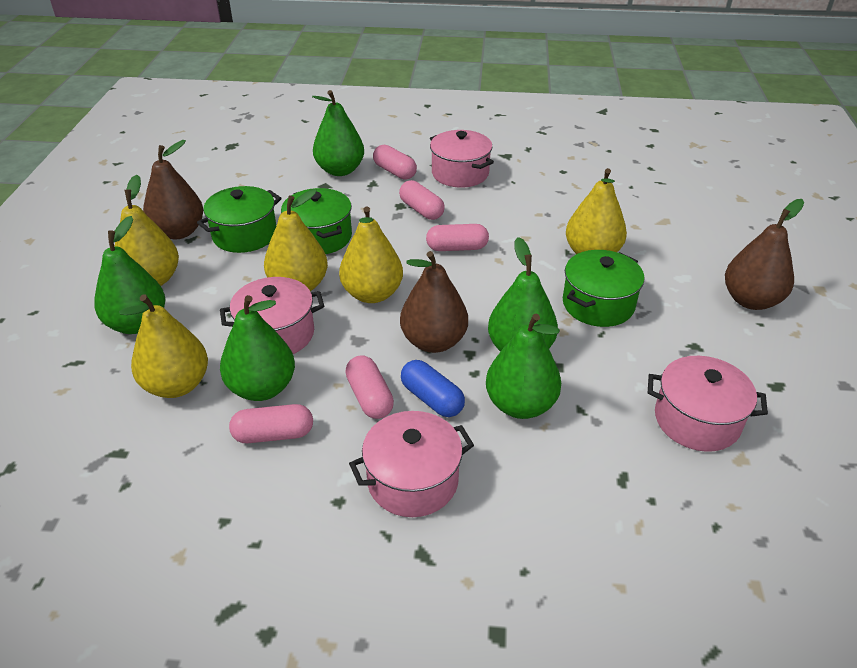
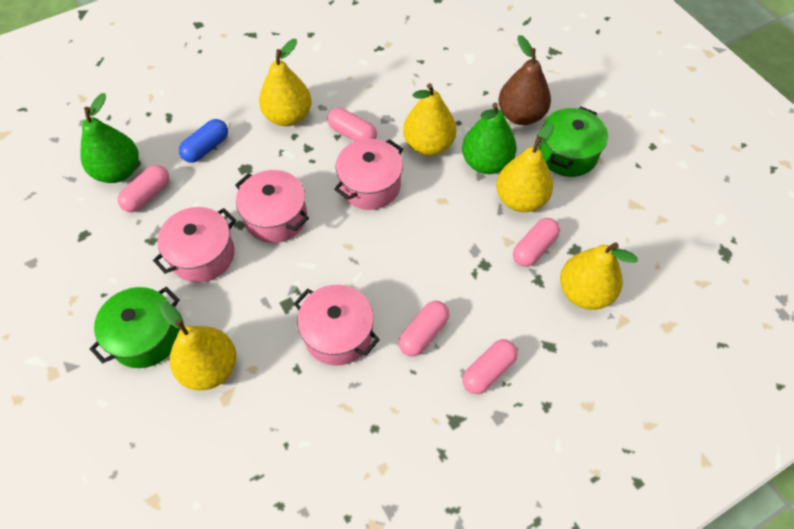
brown pear: 3 -> 1
green pear: 5 -> 2
green pot: 3 -> 2

